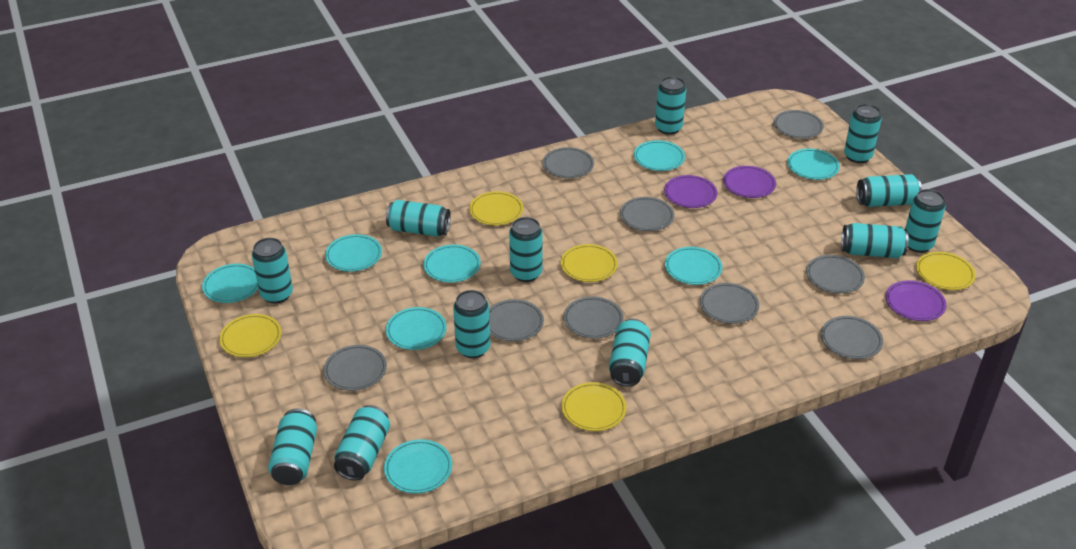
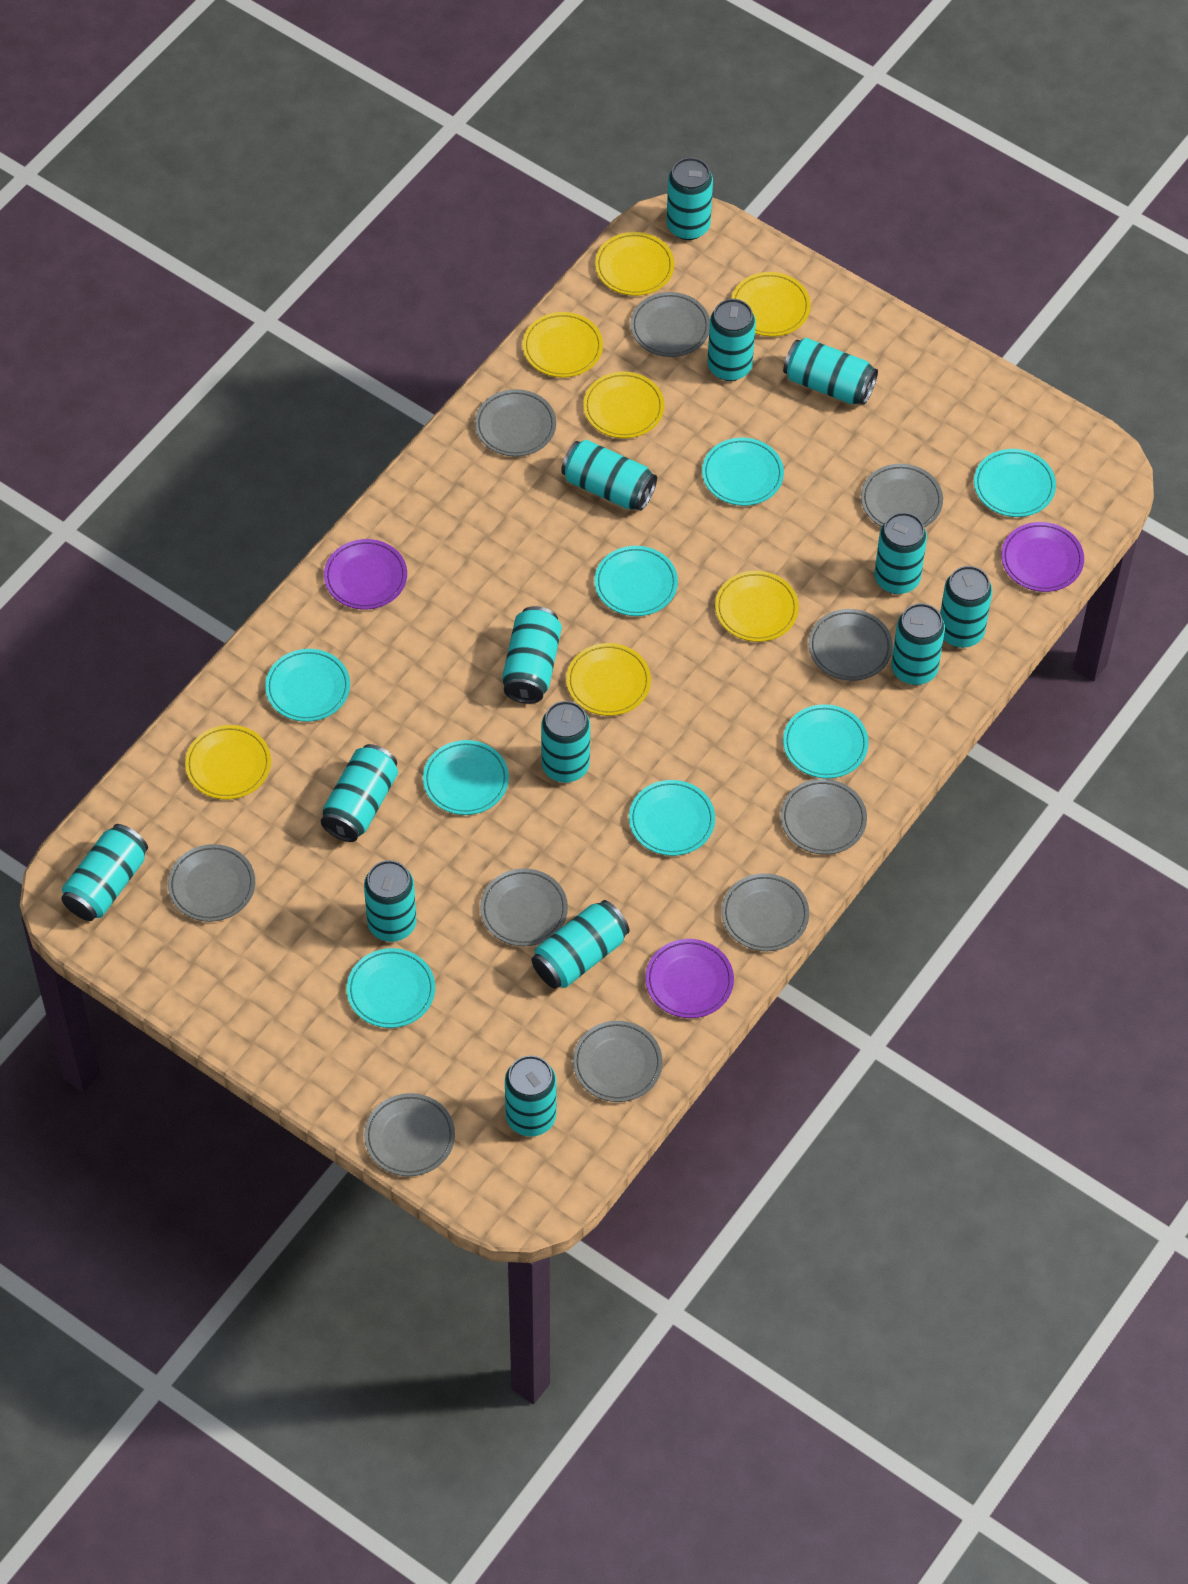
grey plate: 9 -> 10
turquoise can: 12 -> 14
yellow plate: 5 -> 7

